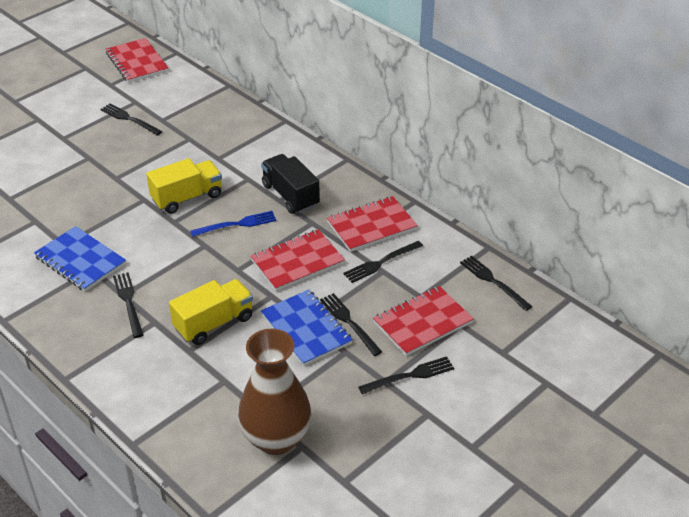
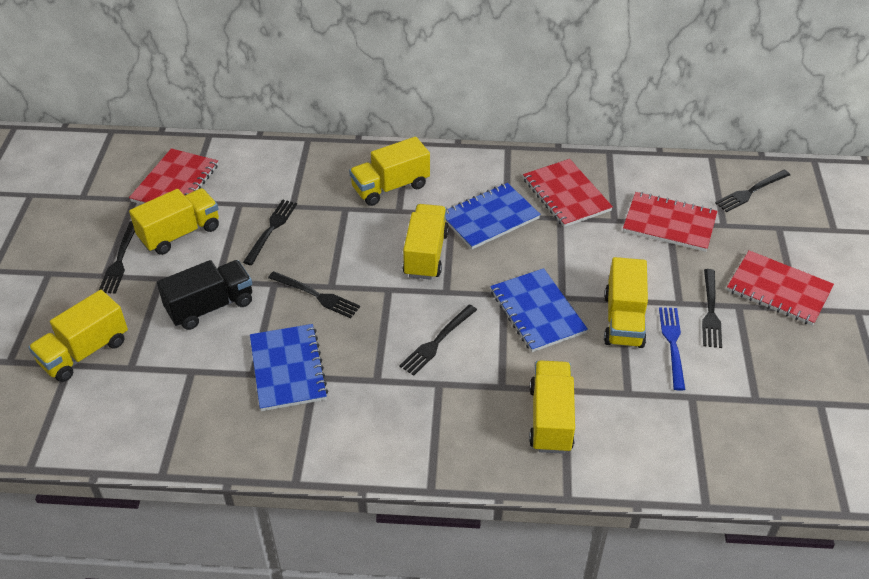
blue notebook: 2 -> 3
brown vase: 1 -> 0
yellow truck: 2 -> 6

